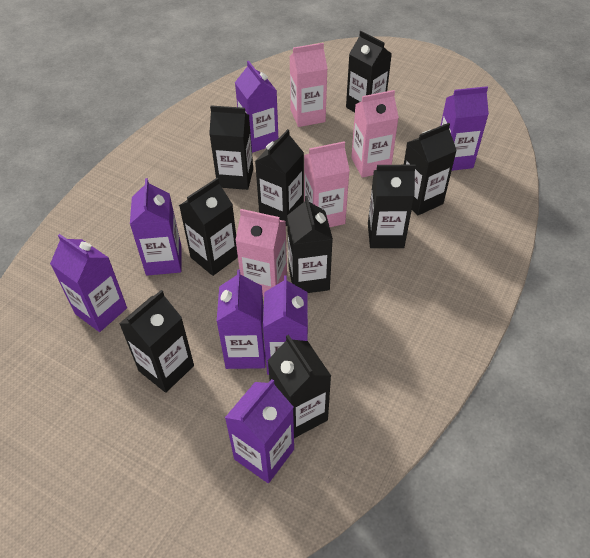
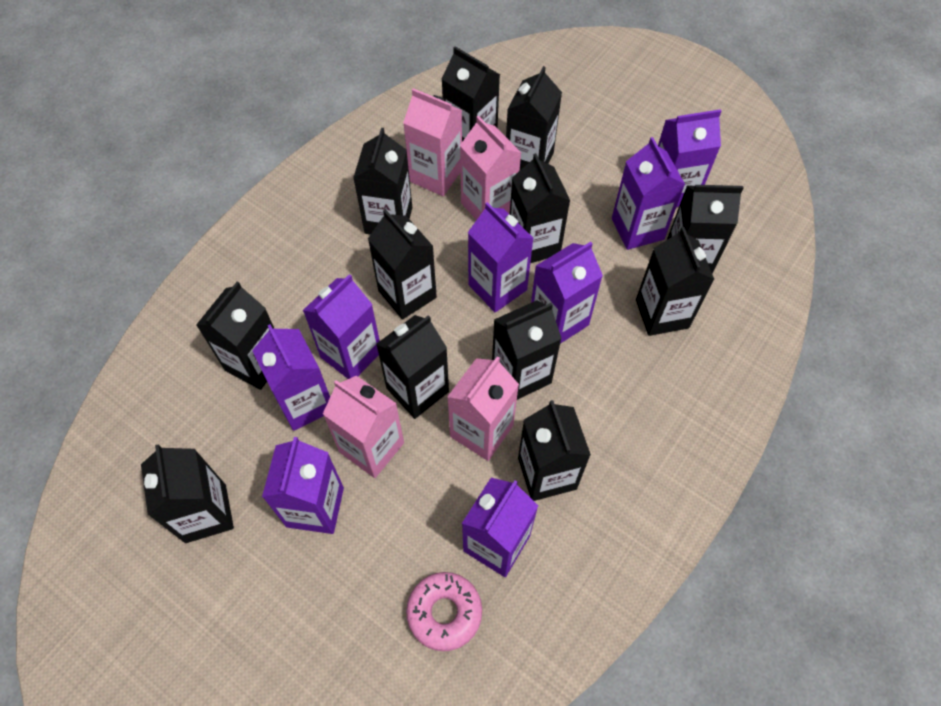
black carton: 9 -> 12
pink donut: 0 -> 1
purple carton: 7 -> 8

